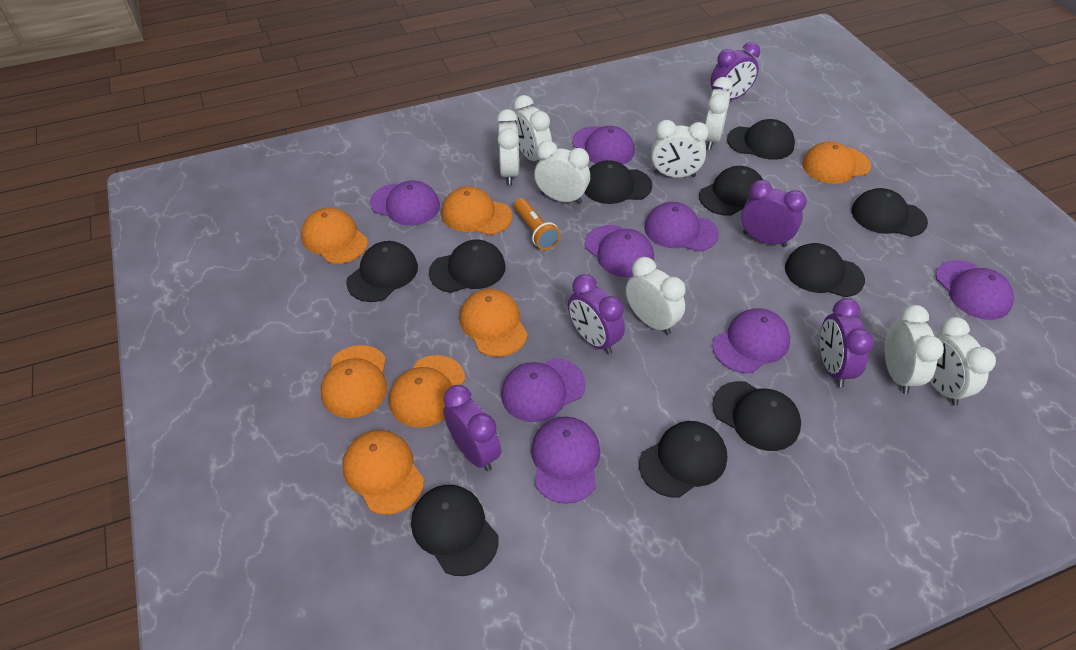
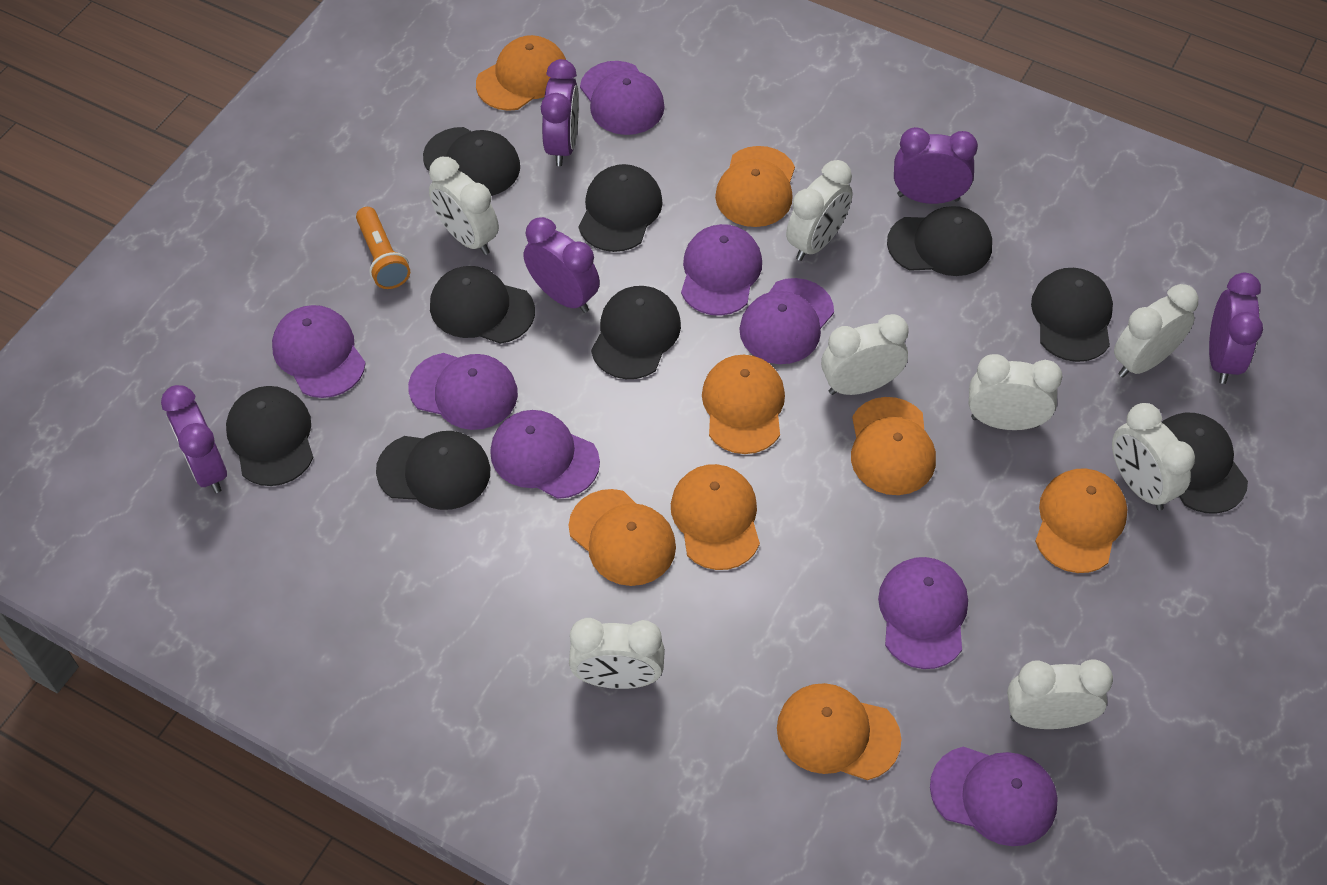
black cap: 10 -> 9
orange cap: 7 -> 8

